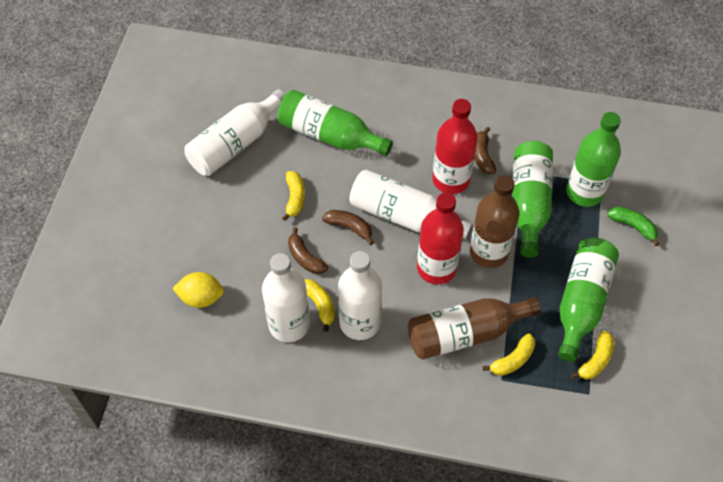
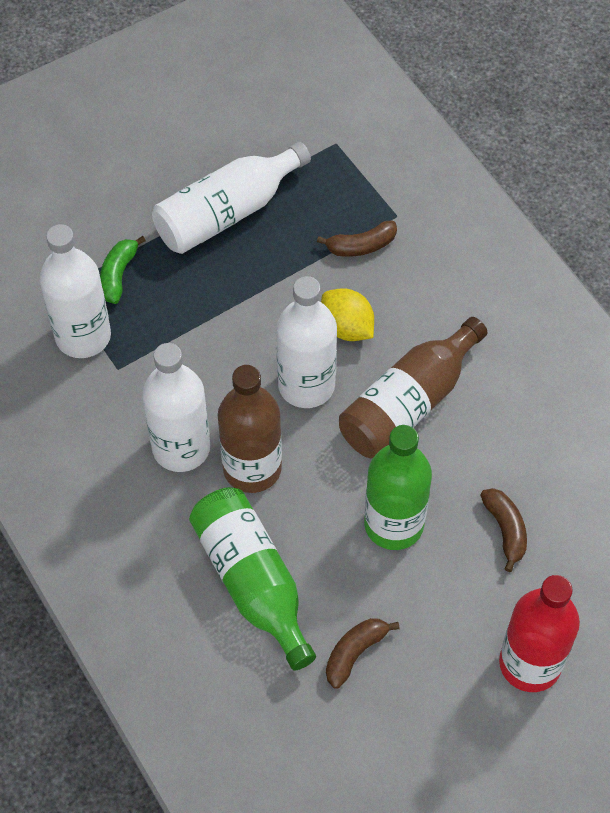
green bottle: 4 -> 2
red bottle: 2 -> 1
yellow banana: 4 -> 0

